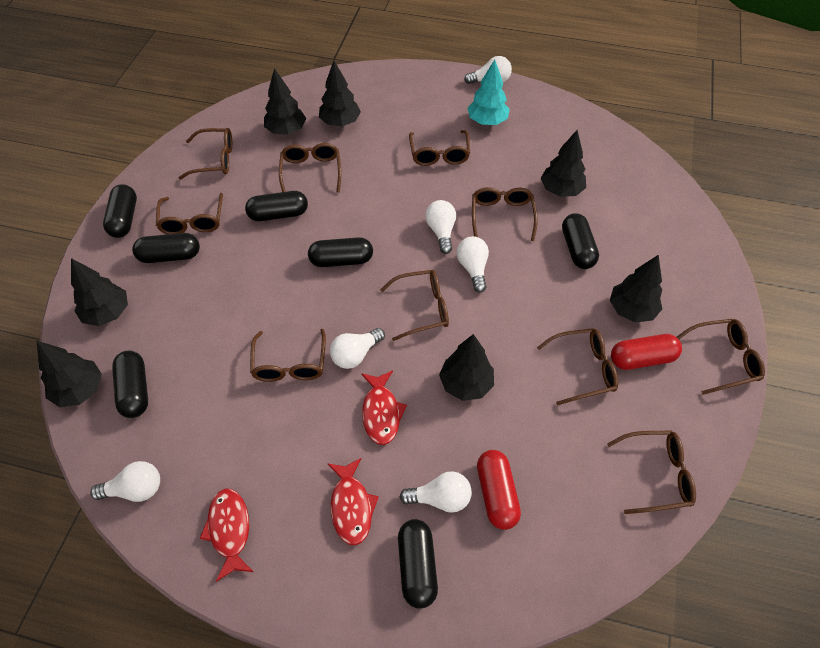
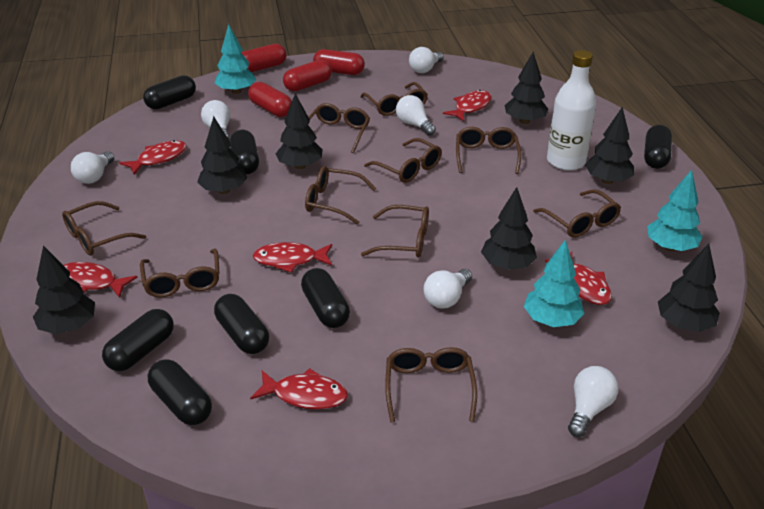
red capsule: 2 -> 4
red fish: 3 -> 6
turquoise tree: 1 -> 3
white bottle: 0 -> 1

